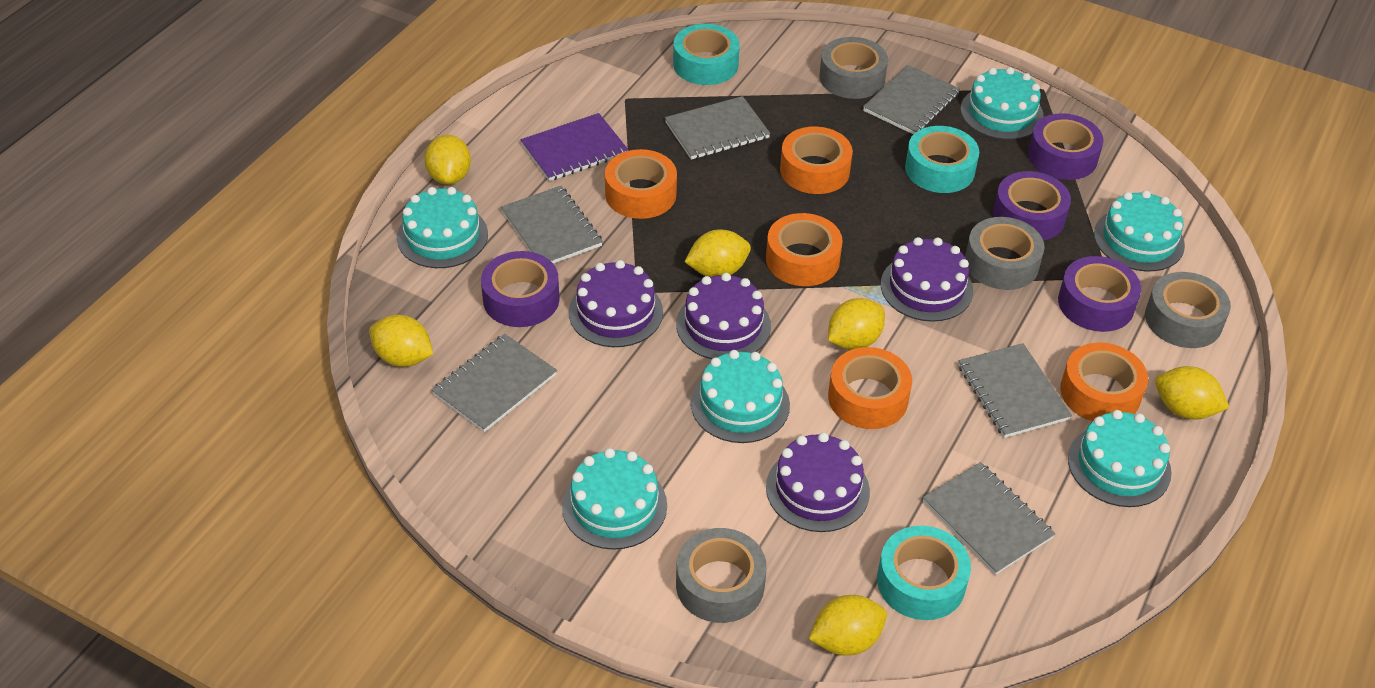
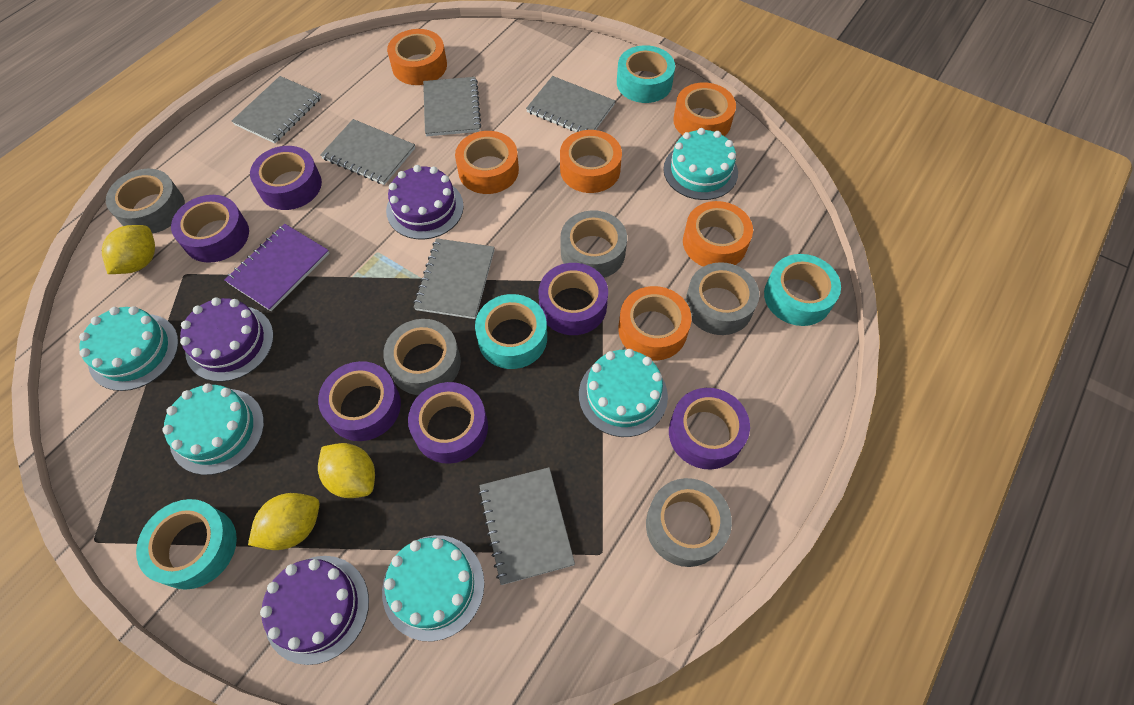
grey tape: 4 -> 5
orange tape: 5 -> 6
purple cake: 4 -> 3
purple tape: 4 -> 6
turquoise cake: 6 -> 5
turquoise tape: 3 -> 4
yellow lemon: 6 -> 3

